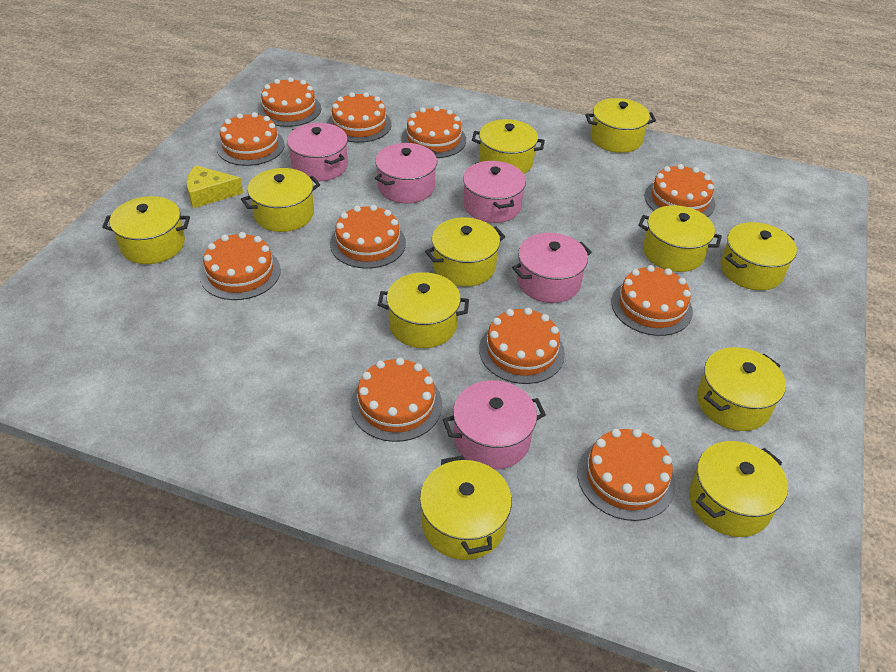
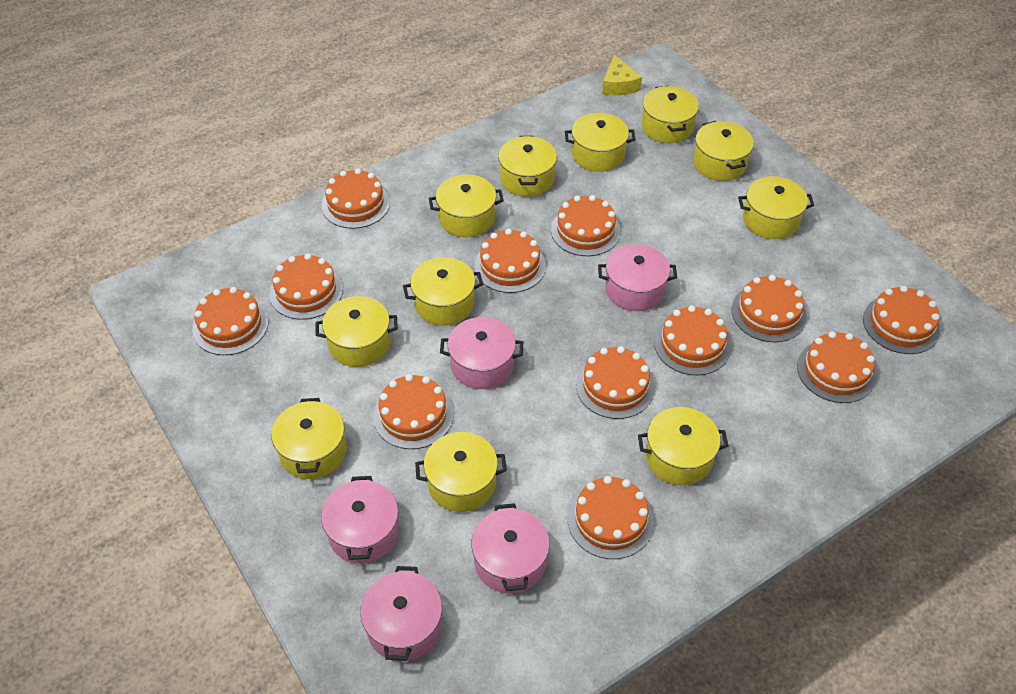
orange cake: 11 -> 12

